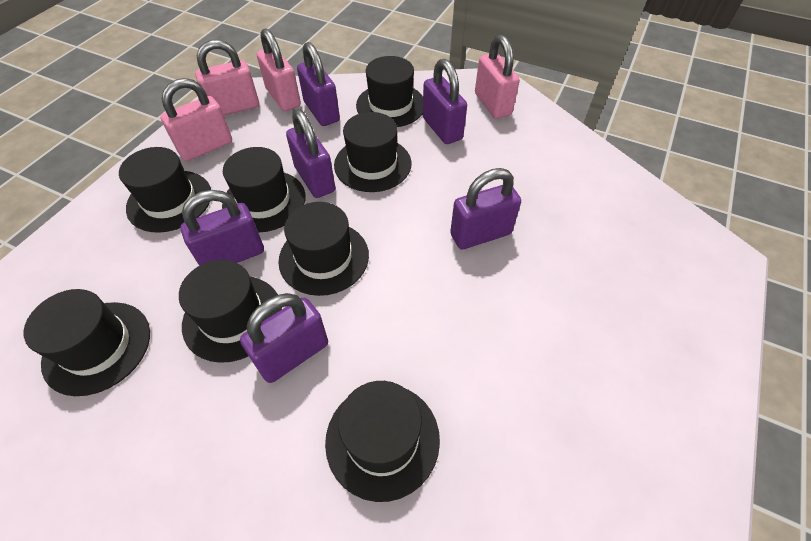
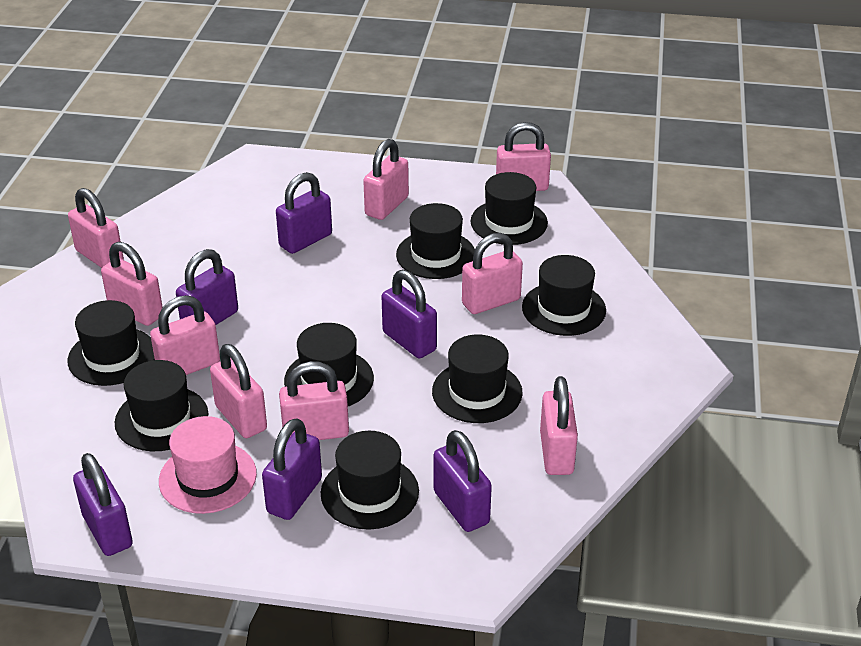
pink hat: 0 -> 1
pink padlock: 4 -> 9

